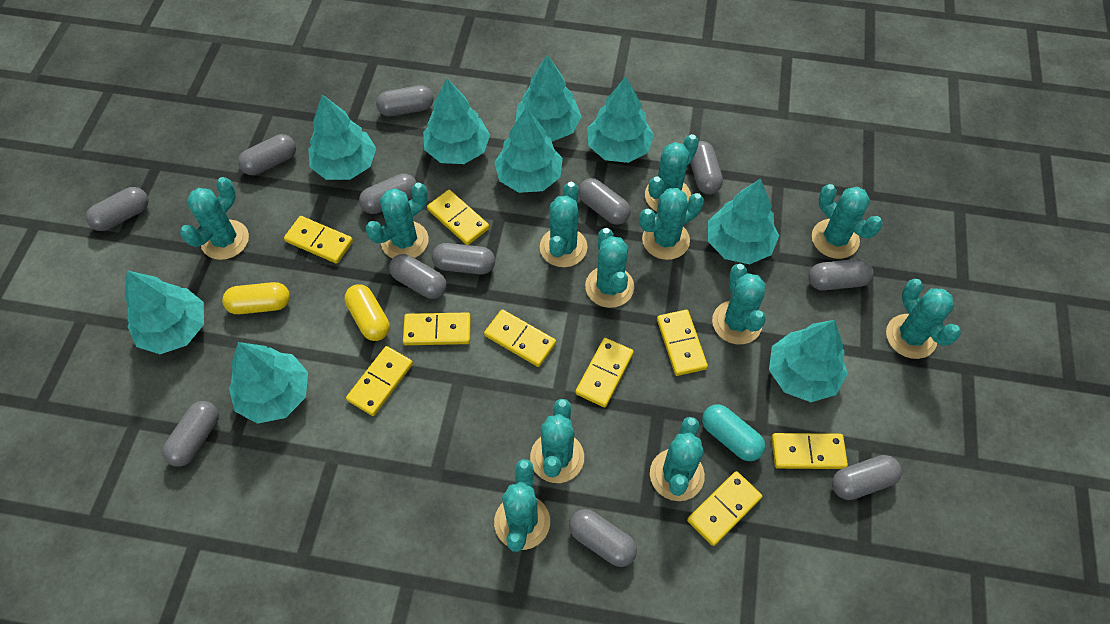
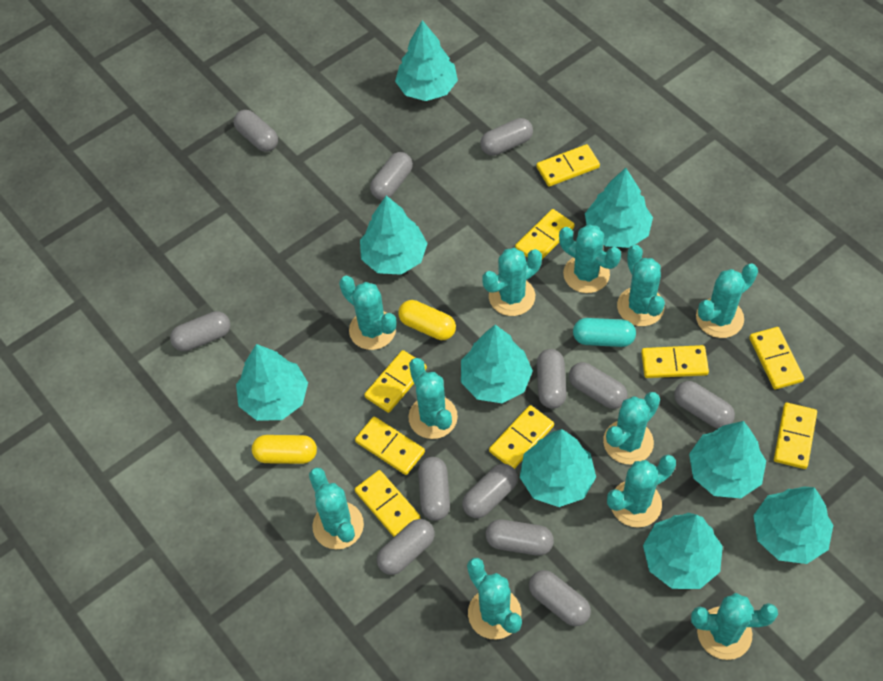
turquoise cactus: 12 -> 11

